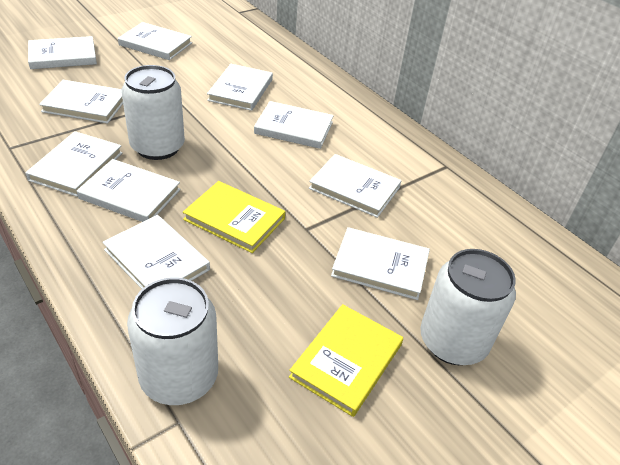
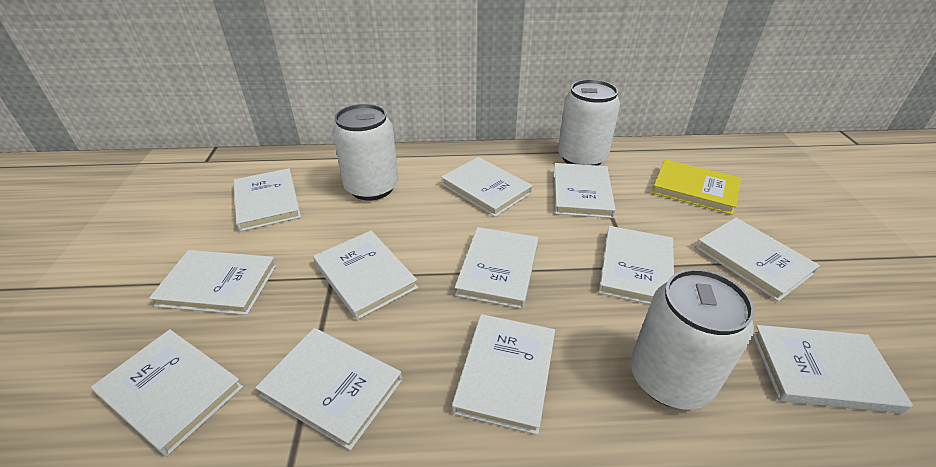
white book: 10 -> 12
yellow book: 2 -> 1

